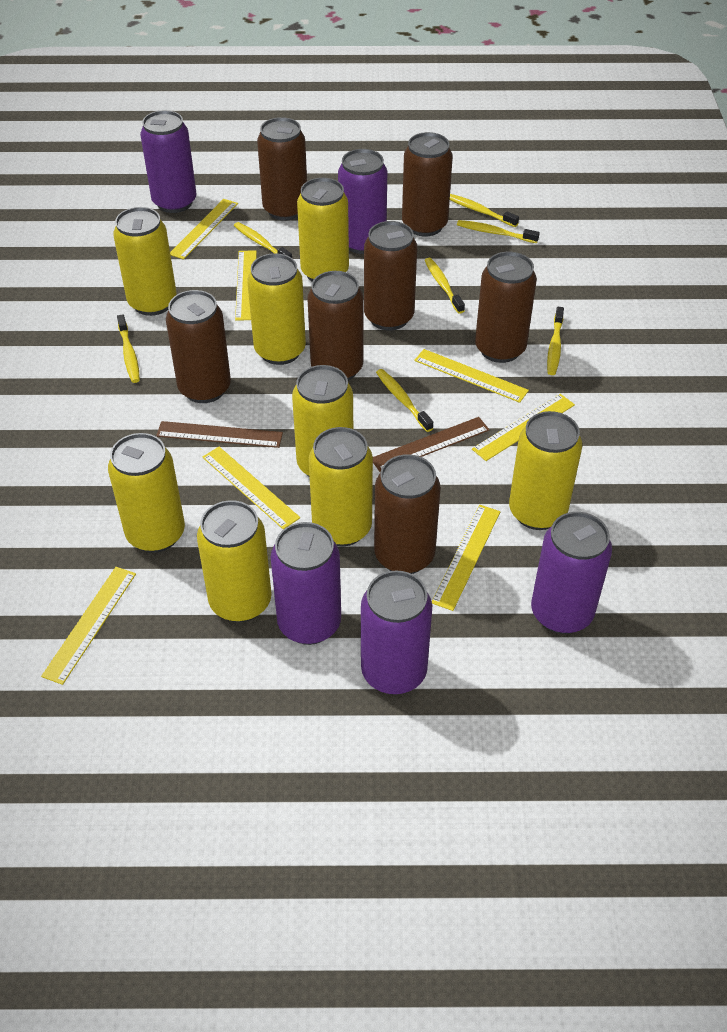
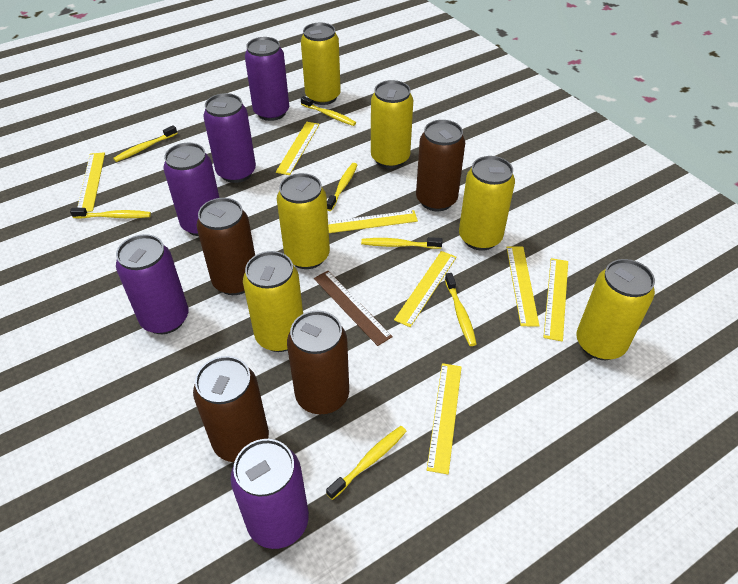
brown can: 7 -> 4
brown ruler: 2 -> 1
yellow can: 8 -> 6

